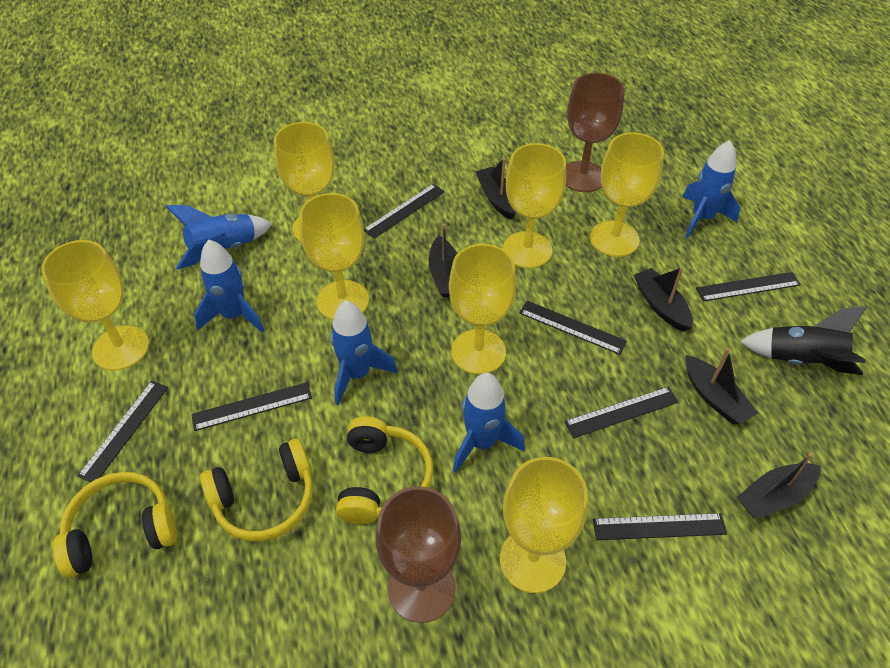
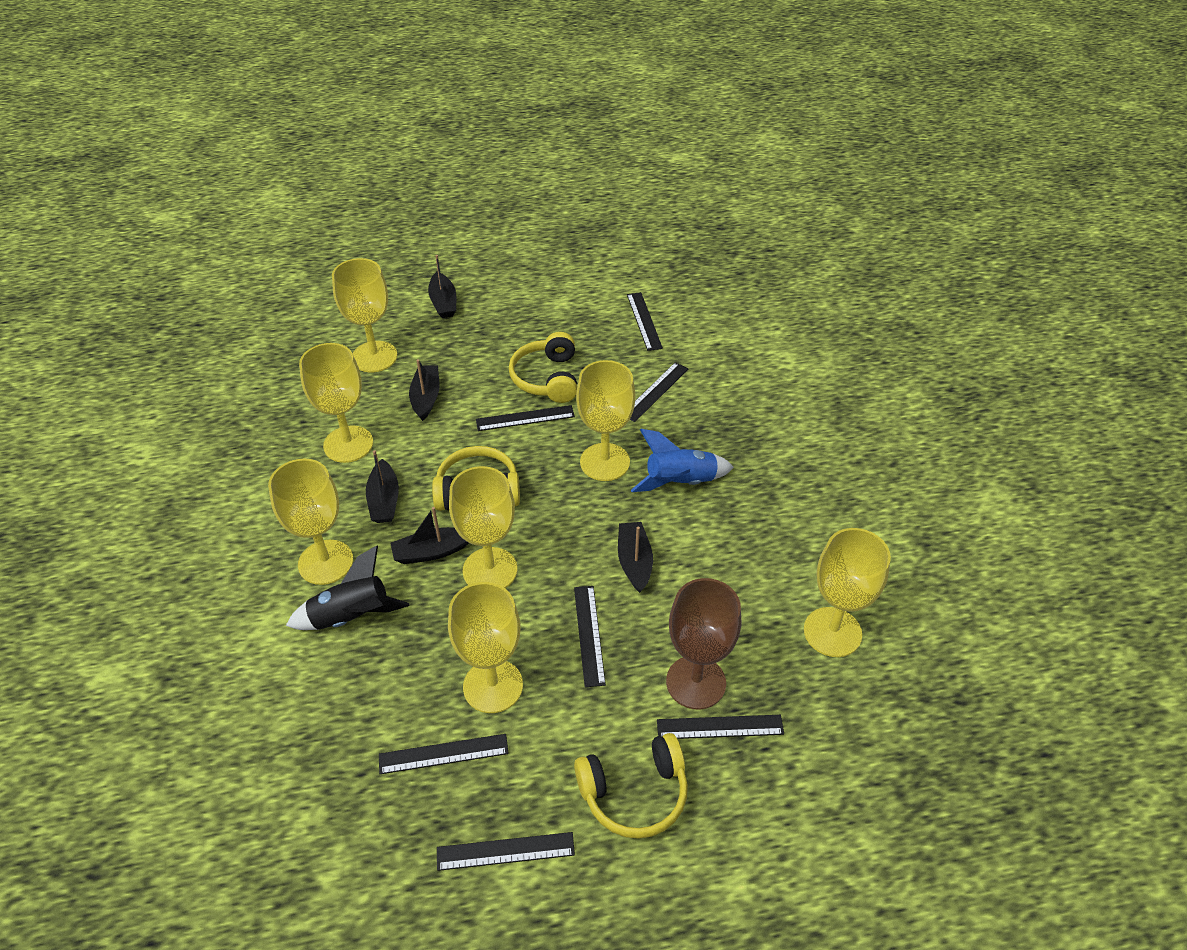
blue rocket: 5 -> 1
brown goblet: 2 -> 1

